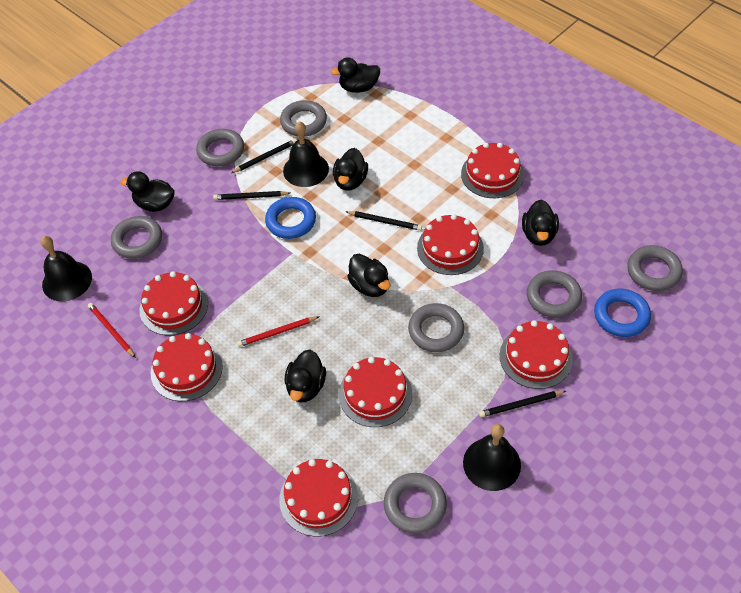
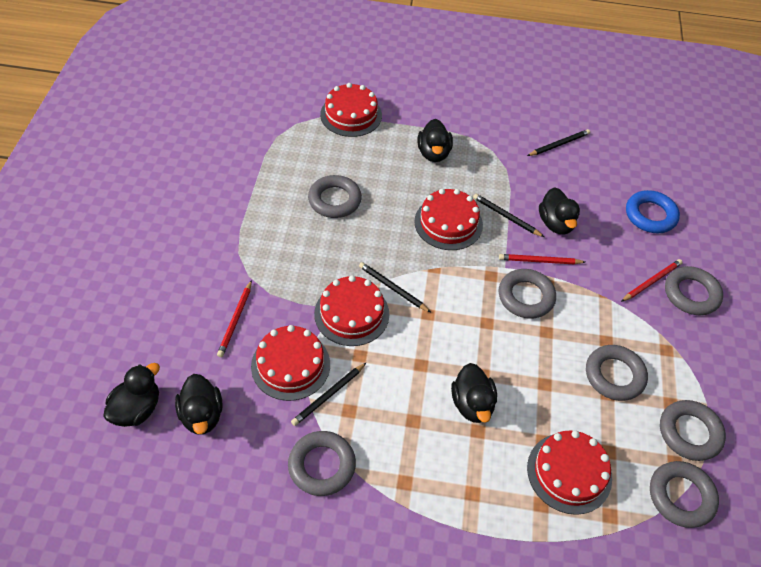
black bell: 3 -> 0
black duck: 6 -> 5
blue ring: 2 -> 1
red cake: 7 -> 5
red pencil: 2 -> 3

